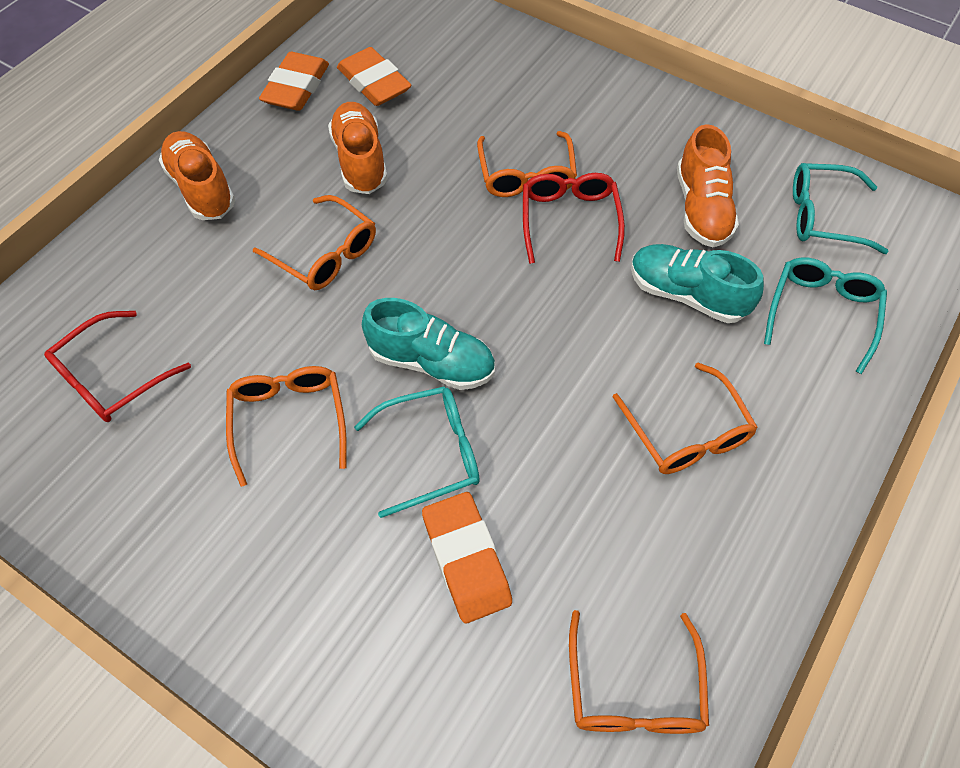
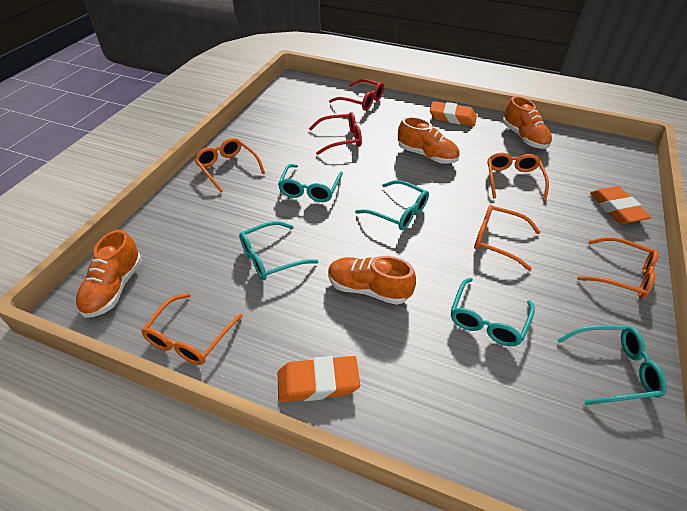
orange shoe: 3 -> 4
turquoise glasses: 3 -> 5
turquoise shoe: 2 -> 0

